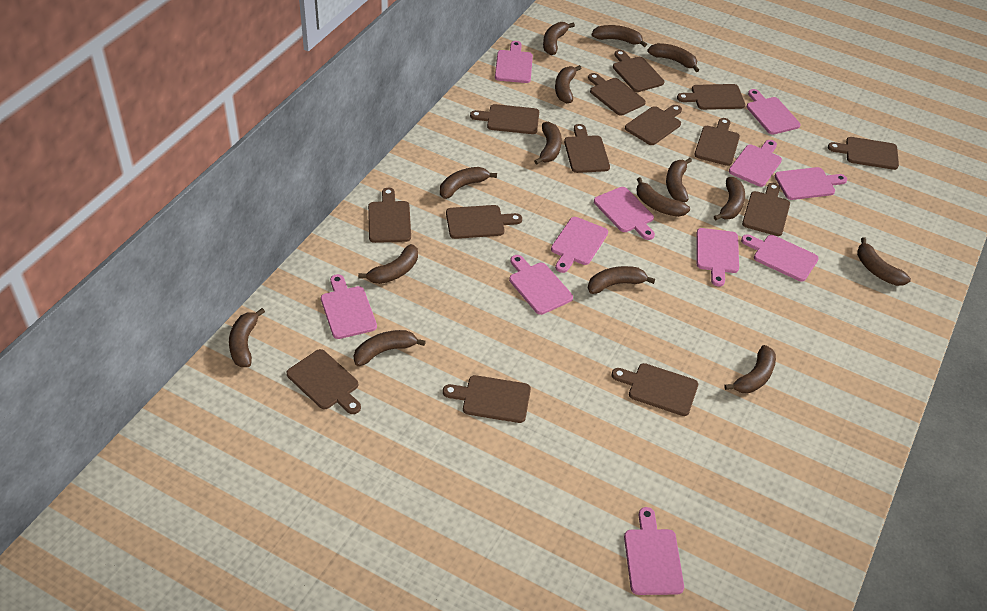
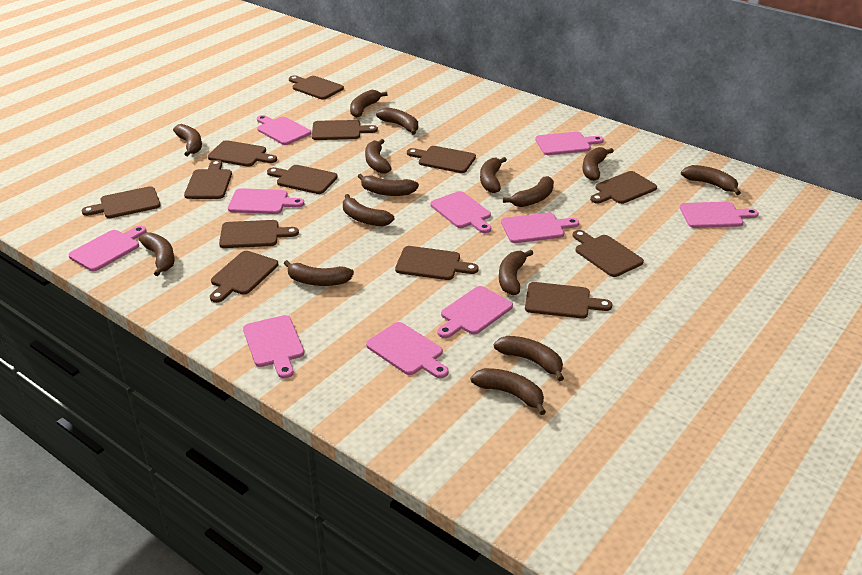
brown cutting board: 14 -> 13
pink cutting board: 11 -> 10

